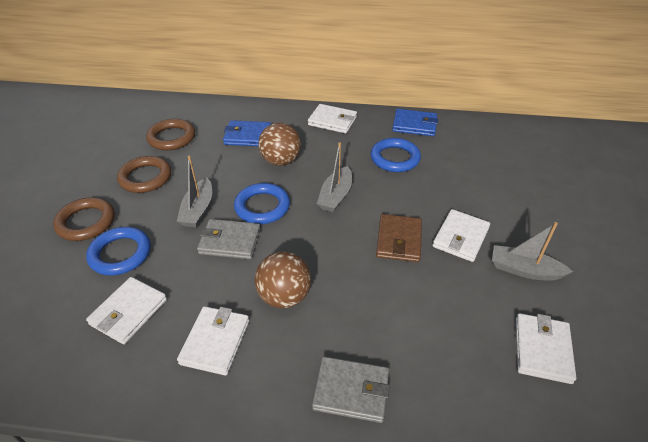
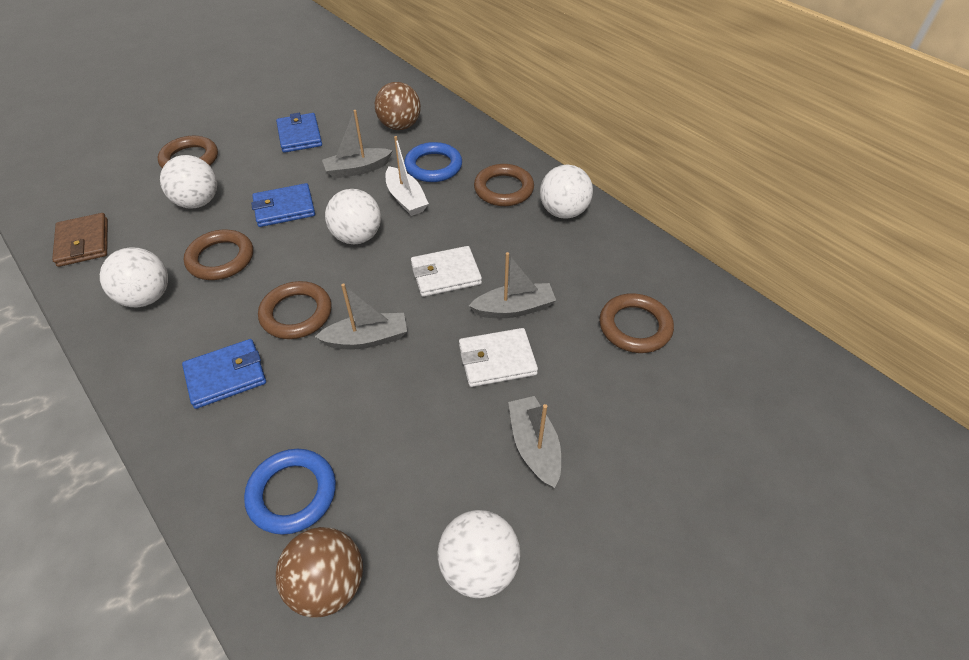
blue ring: 3 -> 2
blue wallet: 2 -> 3
brown ring: 3 -> 5
grey boat: 3 -> 4
grey wallet: 2 -> 0
white ball: 0 -> 5
white boat: 0 -> 1
white wallet: 5 -> 2

